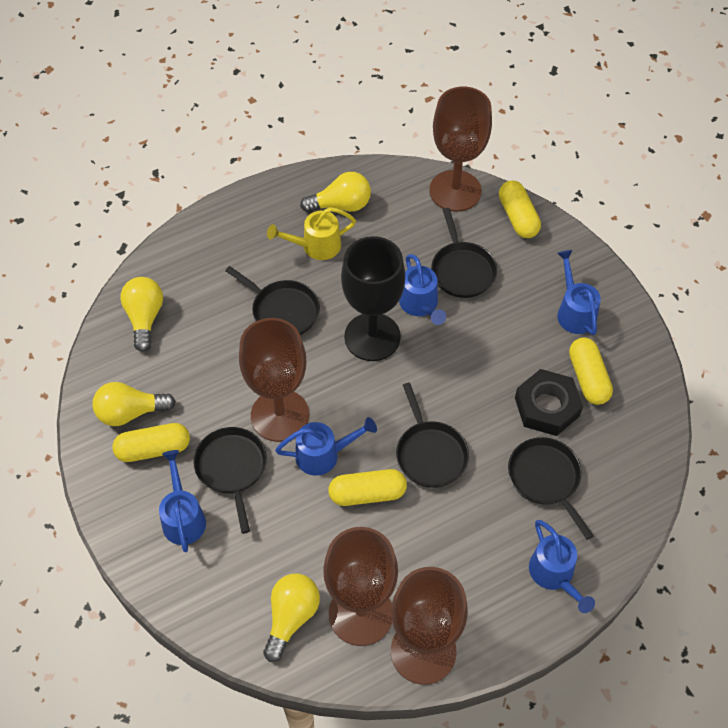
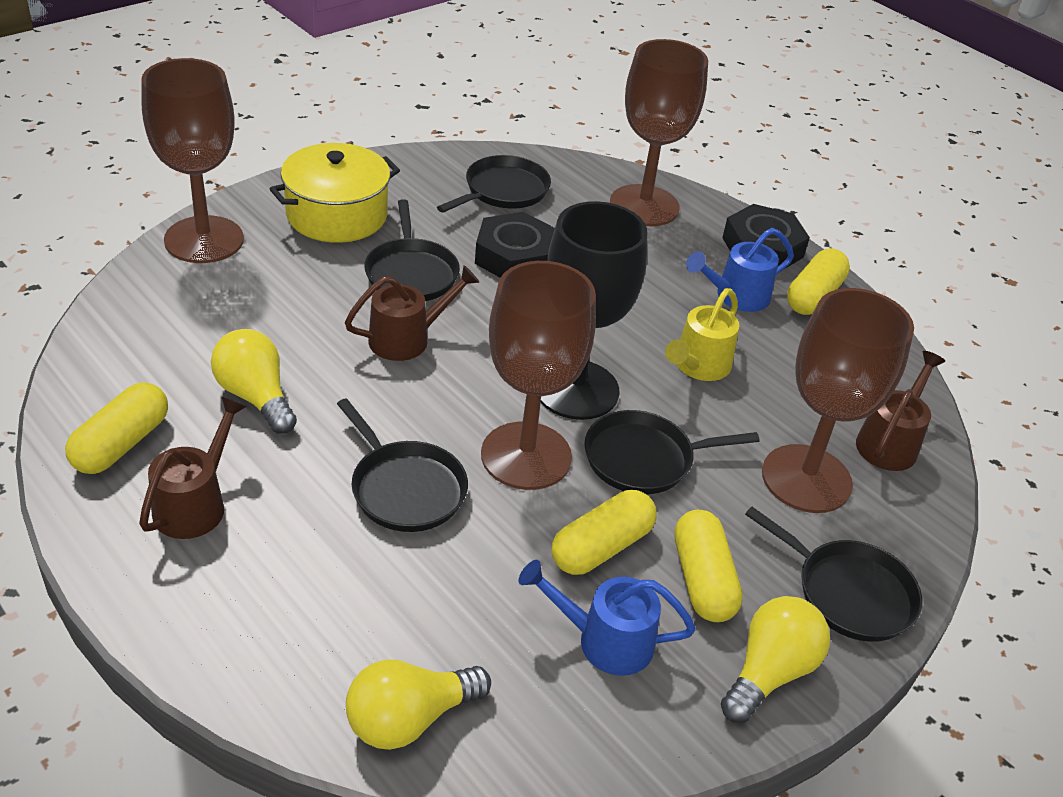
black nut: 1 -> 2
blue watering can: 5 -> 2
brown watering can: 0 -> 3
yellow light bulb: 4 -> 3
yellow pot: 0 -> 1

